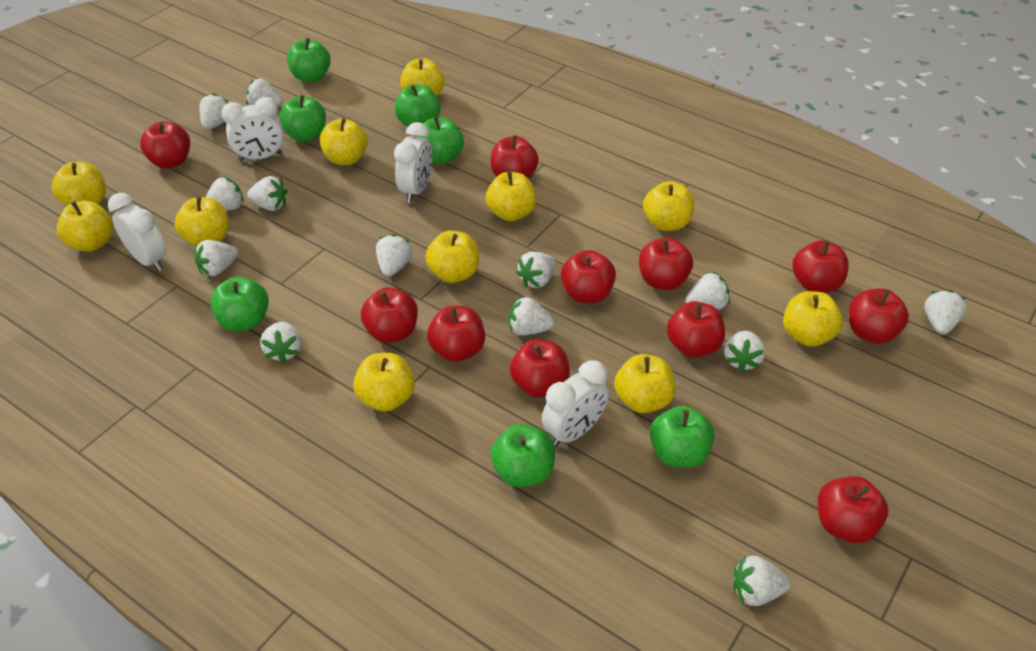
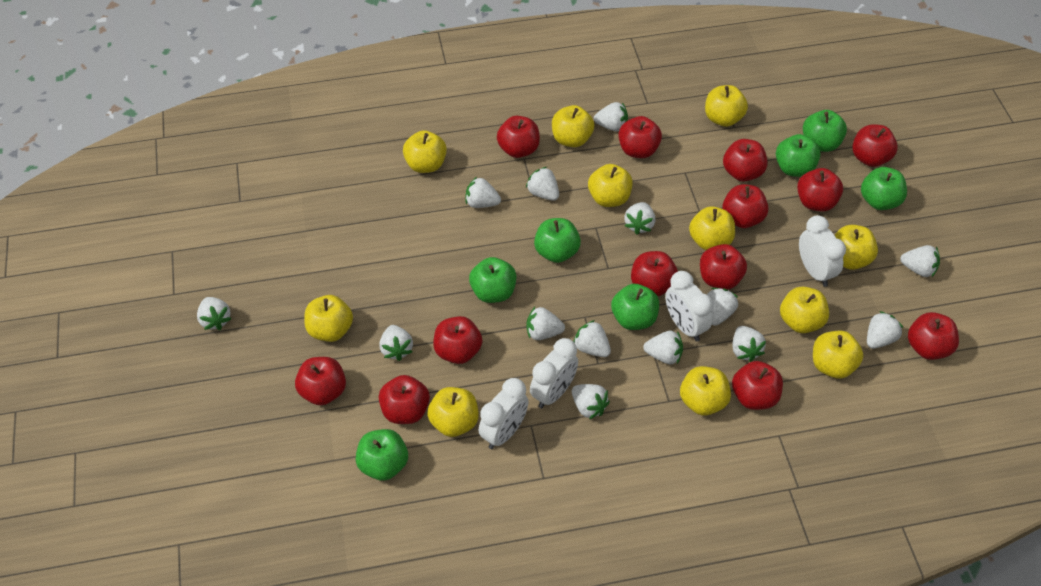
red apple: 11 -> 13
white strawberry: 13 -> 14

